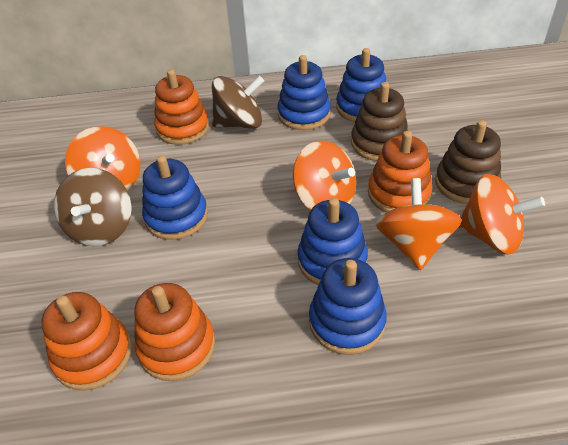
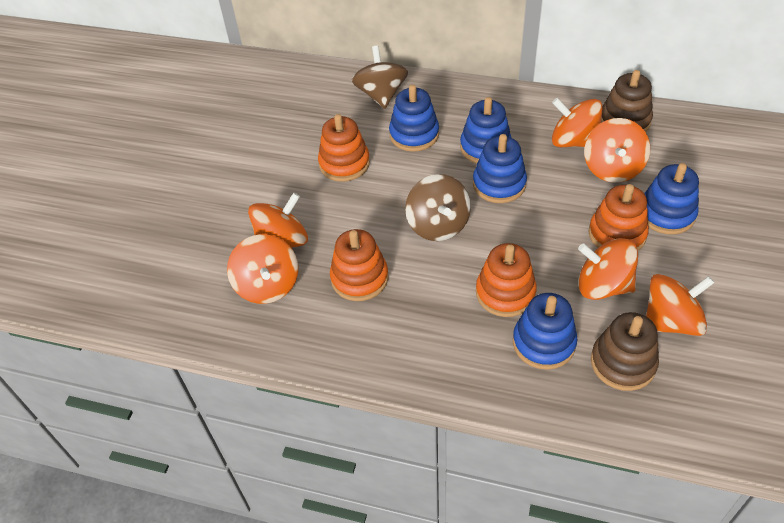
orange spinning top: 4 -> 6

